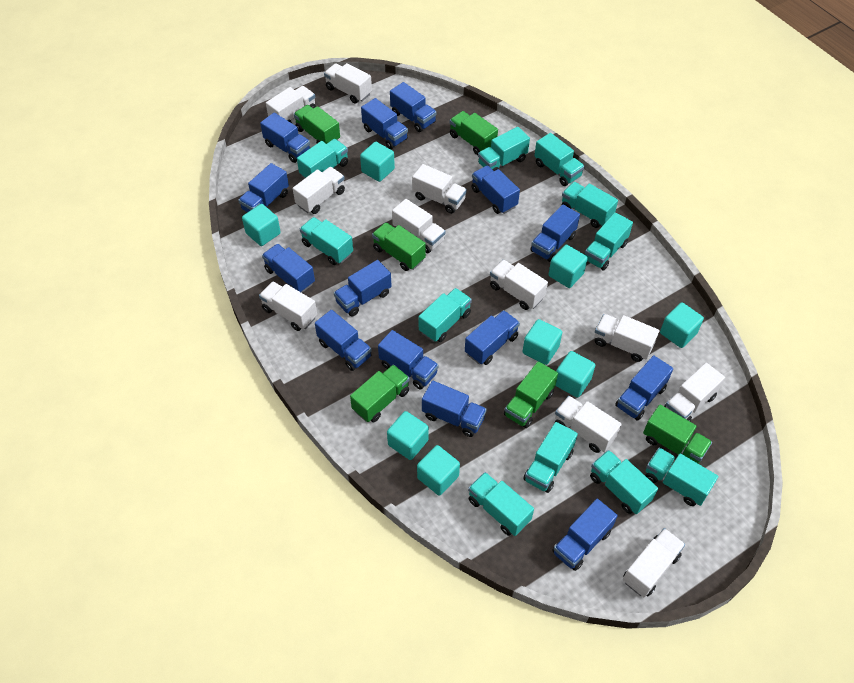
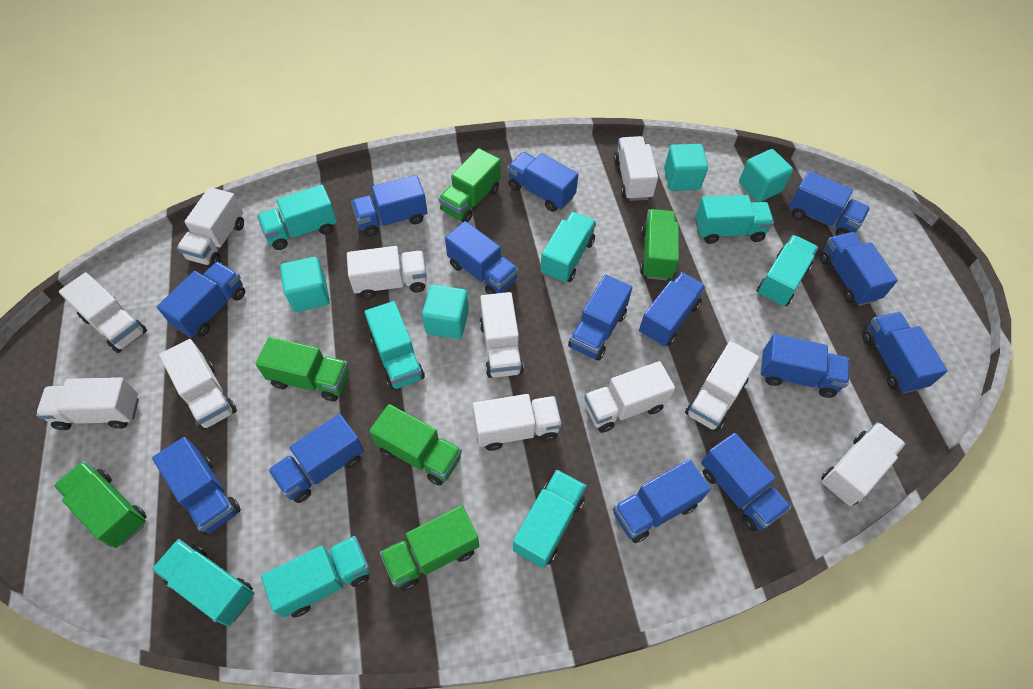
turquoise cube: 8 -> 4
turquoise truck: 11 -> 8

